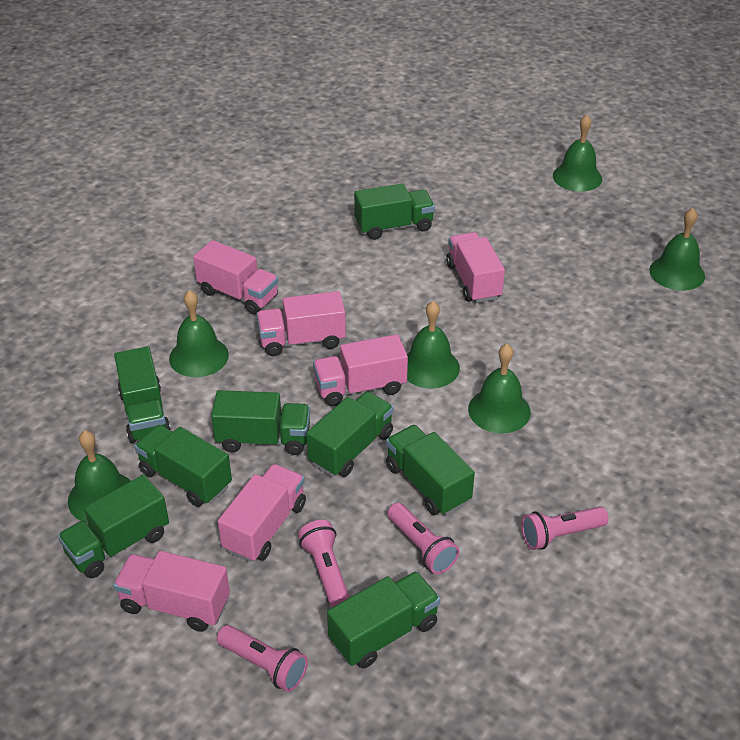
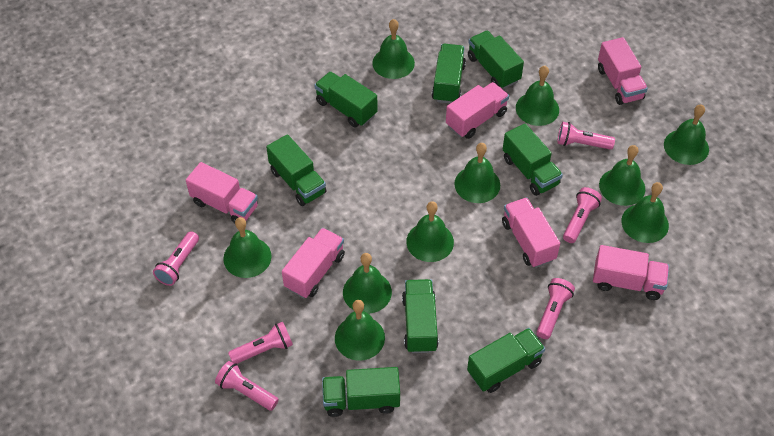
green bell: 6 -> 10
pink flashlight: 4 -> 6

